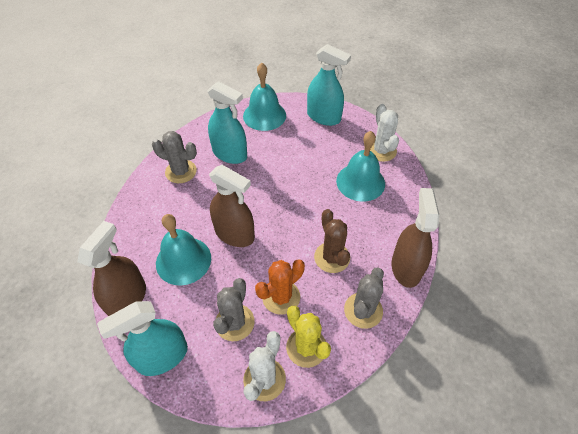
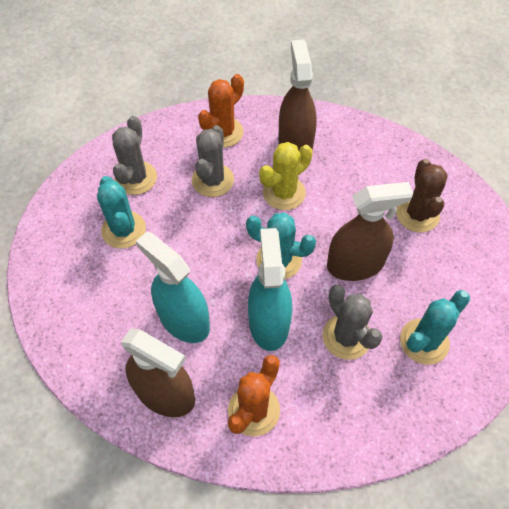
orange cactus: 1 -> 2
turquoise bell: 3 -> 0
turquoise cactus: 0 -> 3
turquoise spray bottle: 3 -> 2
white cactus: 2 -> 0

